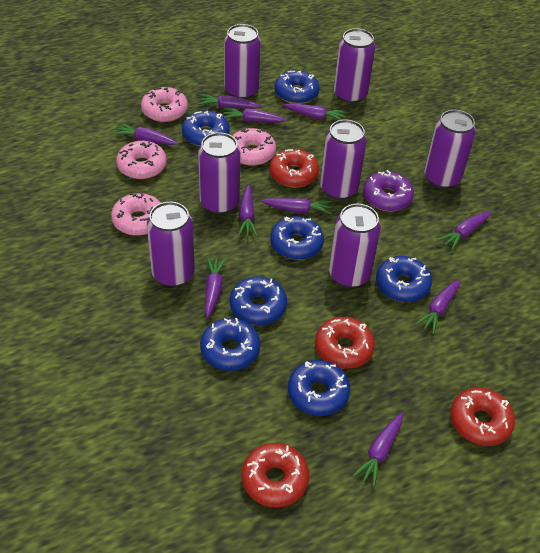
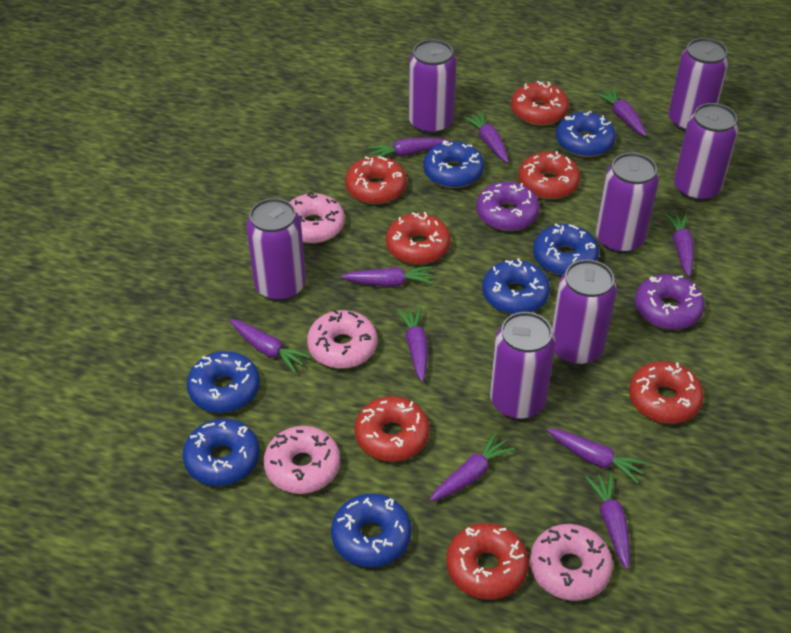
purple donut: 1 -> 2
red donut: 4 -> 7

